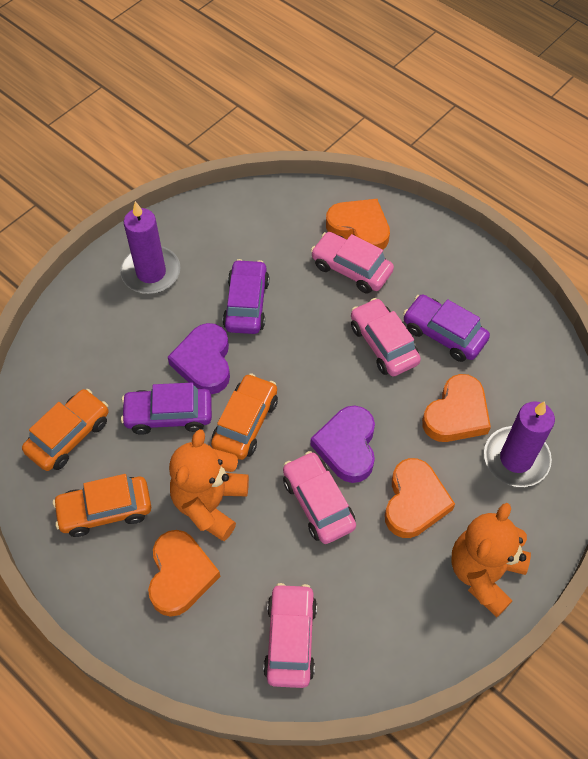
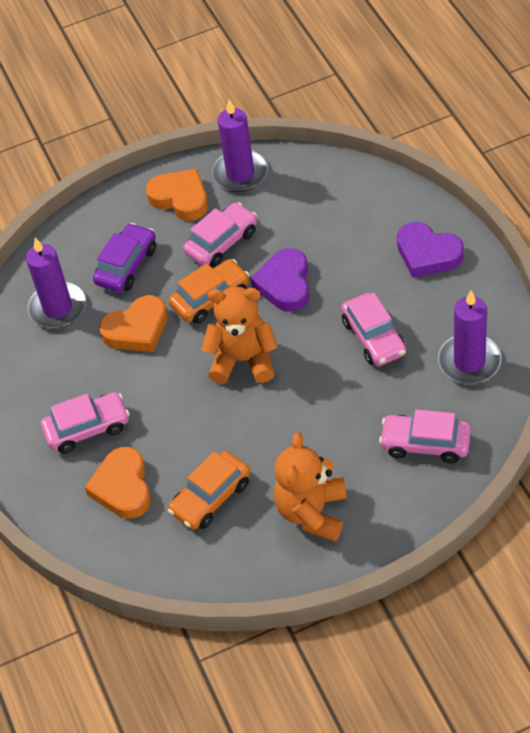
orange car: 3 -> 2
orange heart: 4 -> 3
purple candle: 2 -> 3
purple car: 3 -> 1

